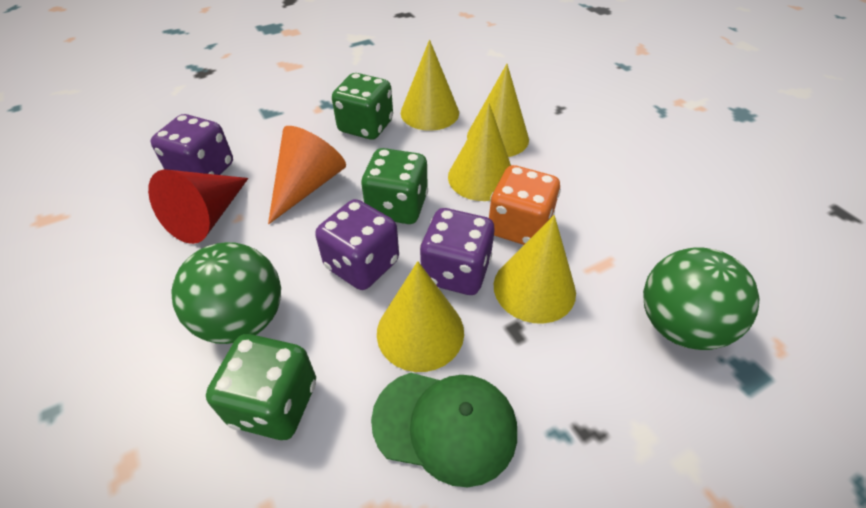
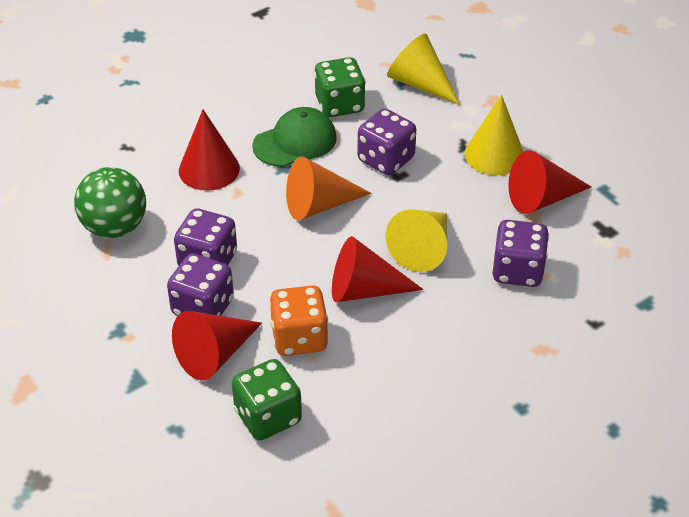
green ball: 2 -> 1
green dice: 3 -> 2
purple dice: 3 -> 4
red cone: 1 -> 4
yellow cone: 5 -> 3

